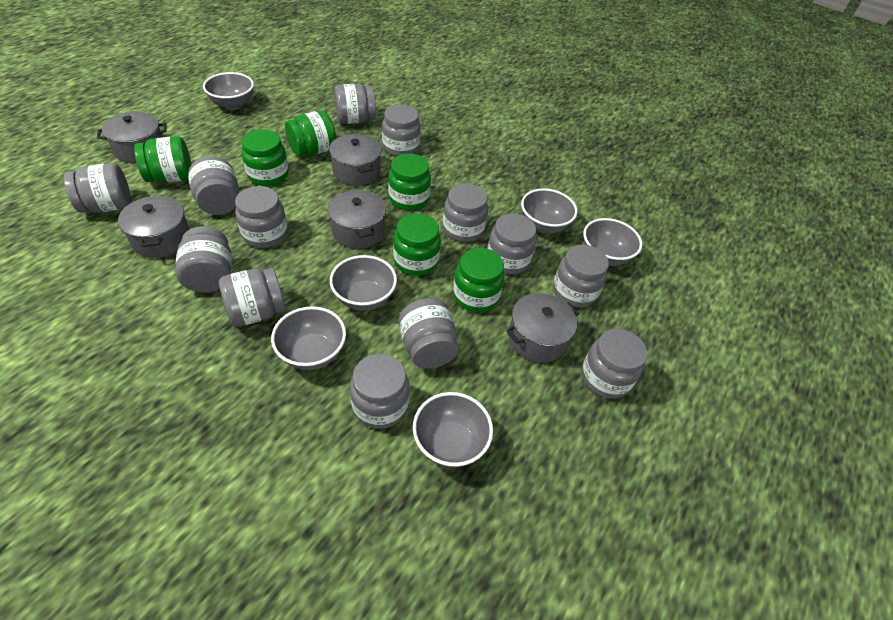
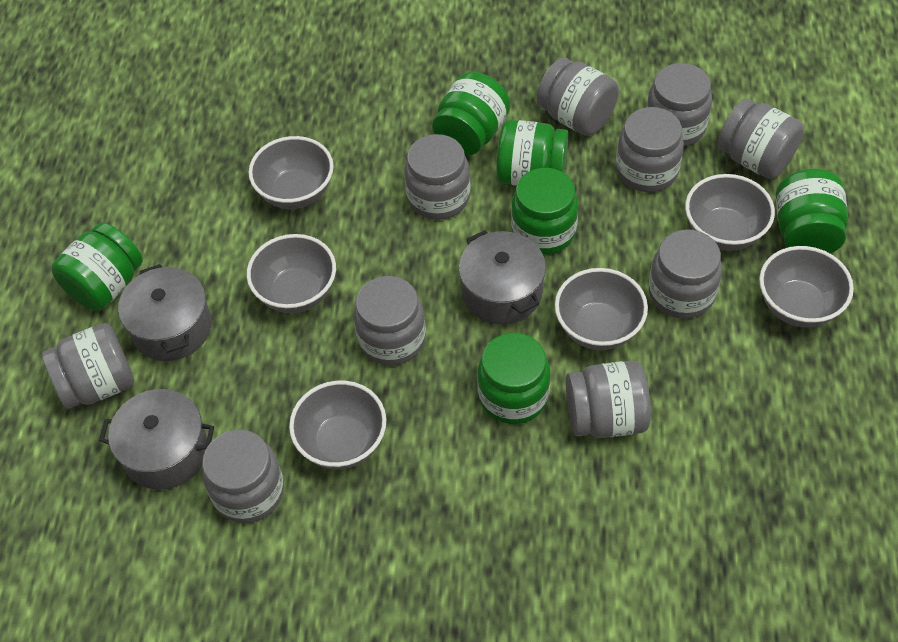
grey jar: 13 -> 10
grey pot: 5 -> 3

